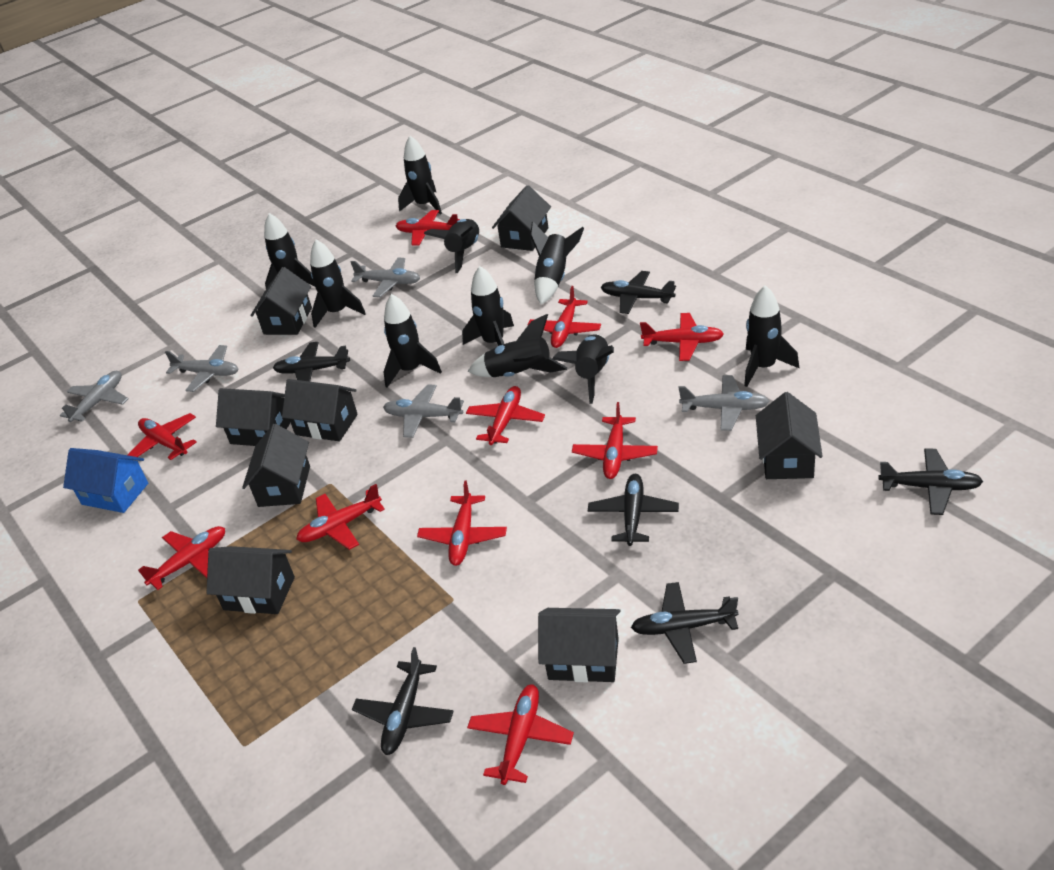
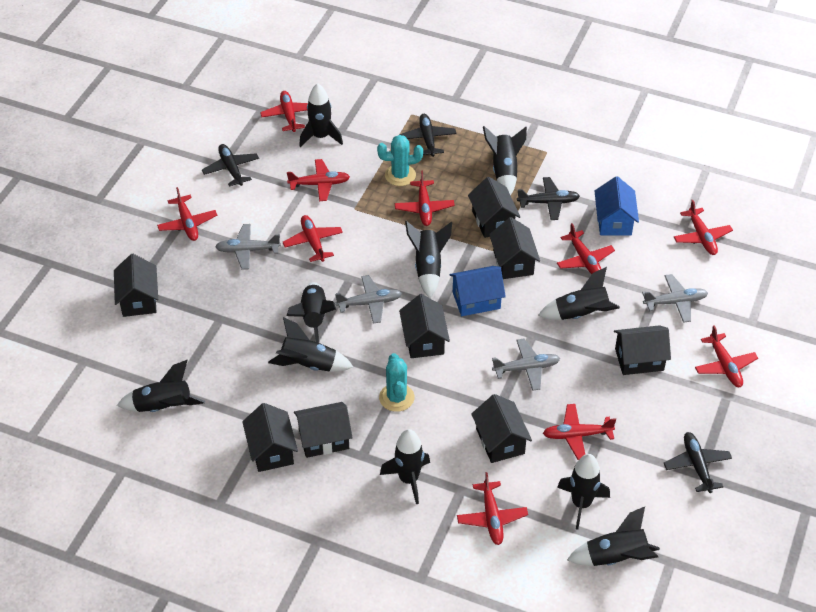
black plane: 6 -> 4
blue house: 1 -> 2
grey plane: 5 -> 4
turquoise cactus: 0 -> 2

